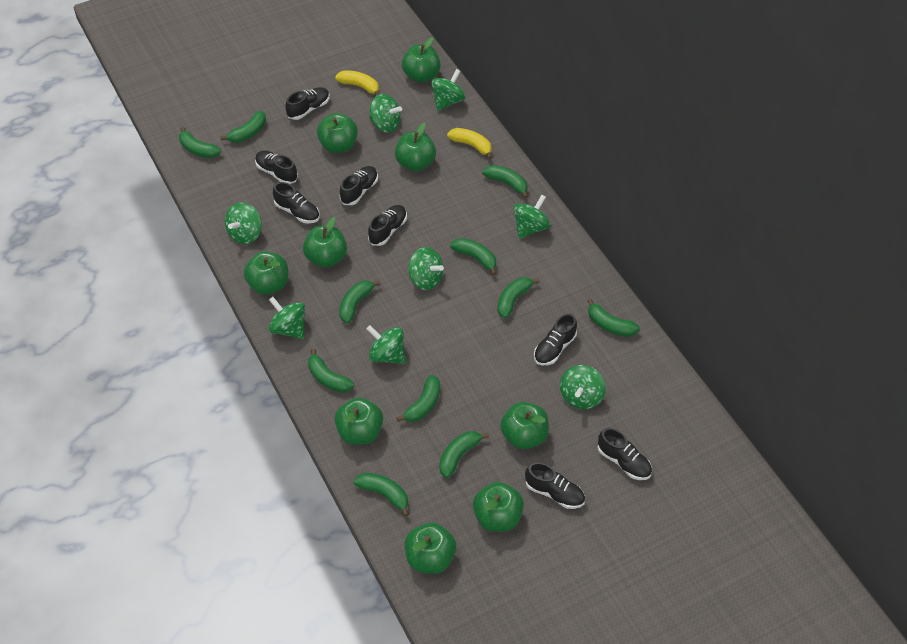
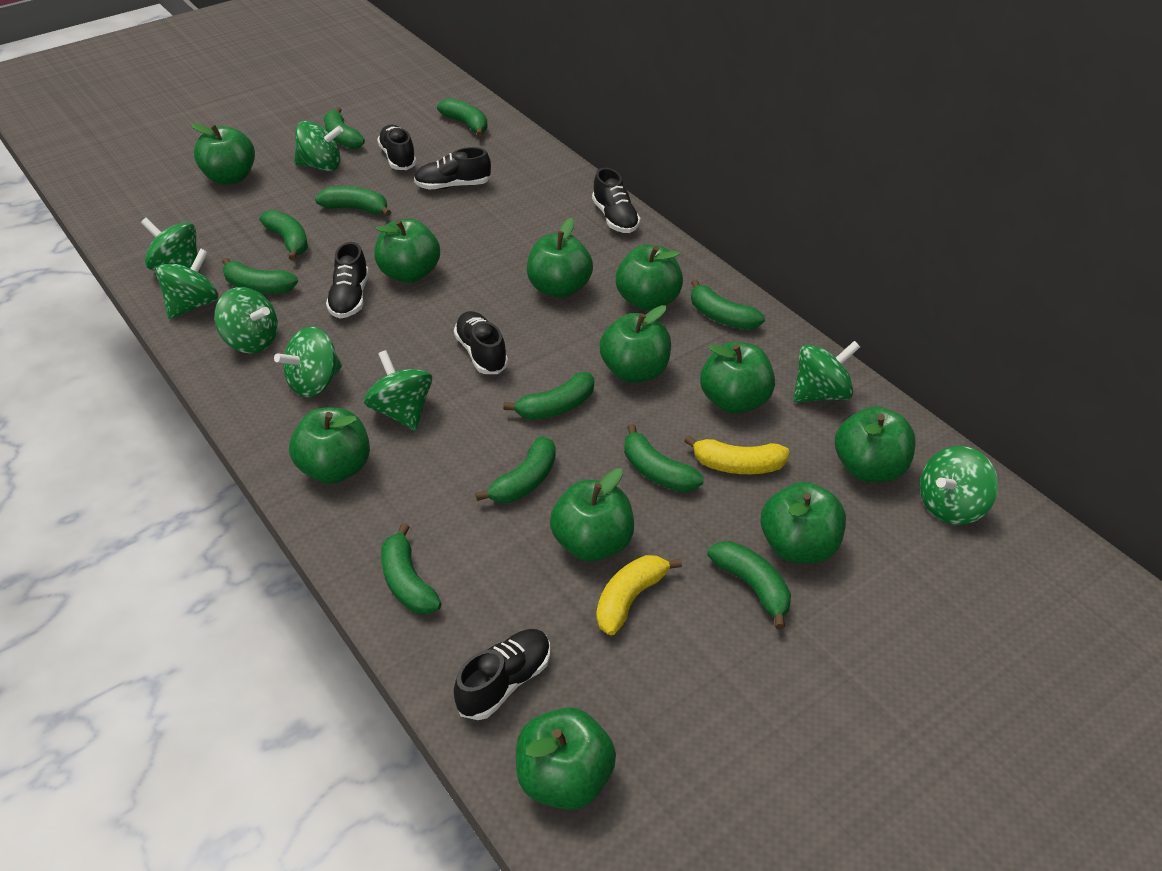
black shoe: 8 -> 6
green apple: 9 -> 11

